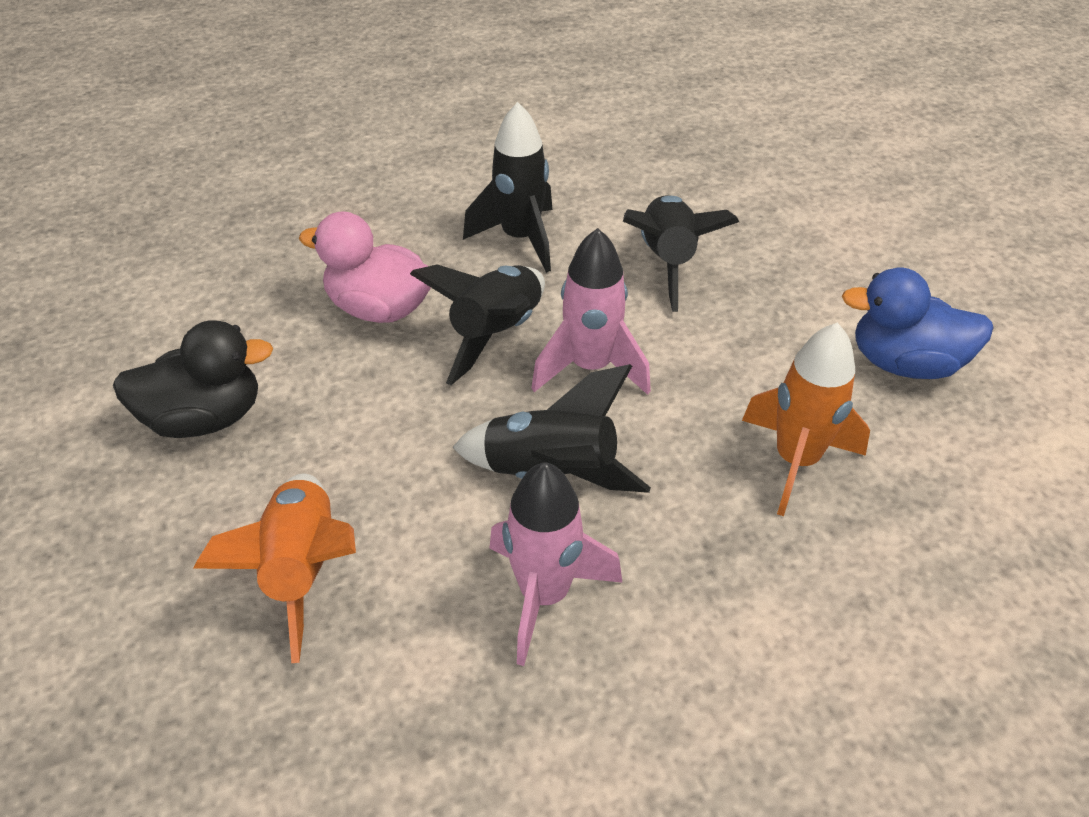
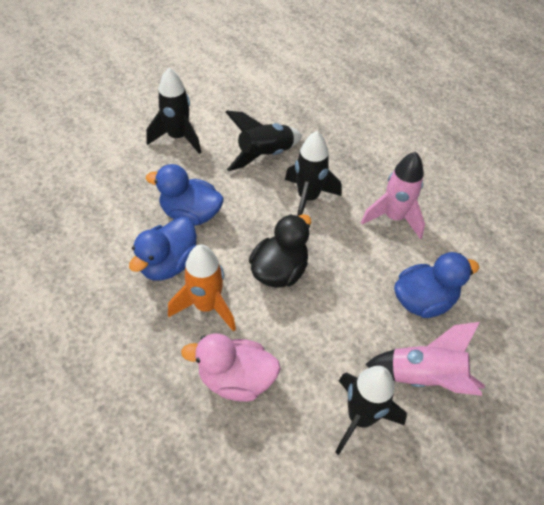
blue duck: 1 -> 3
orange rocket: 2 -> 1

